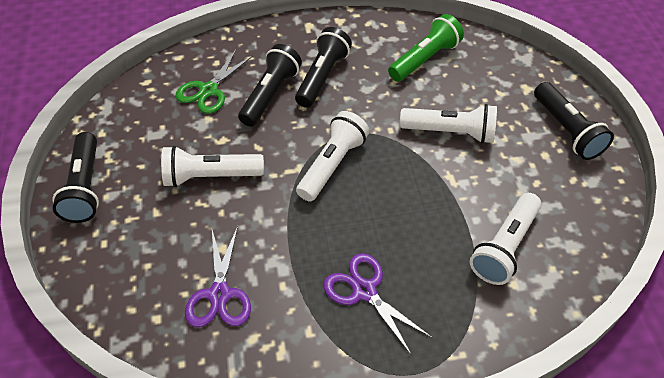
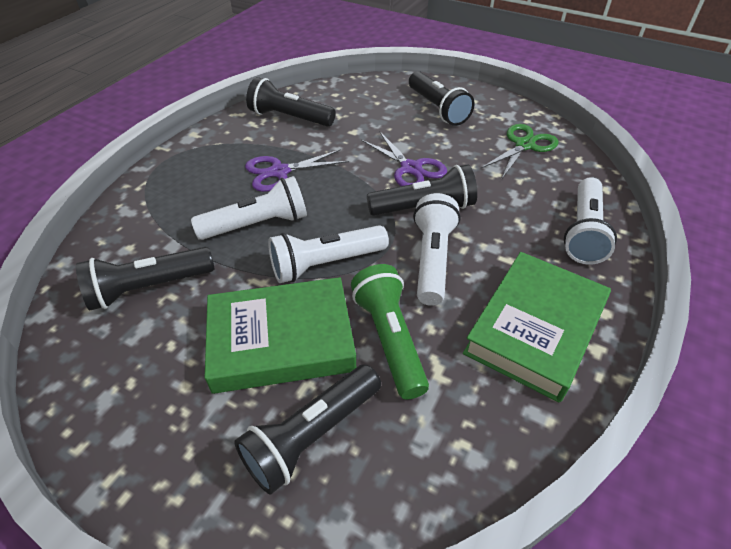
black flashlight: 4 -> 5
green book: 0 -> 2

